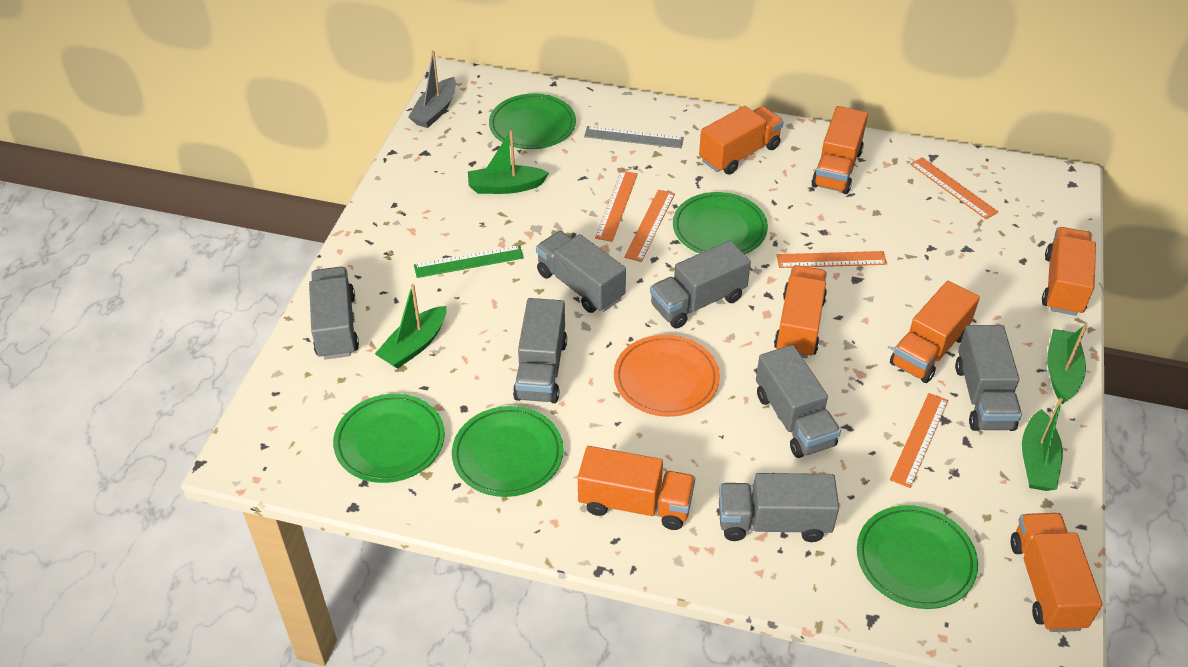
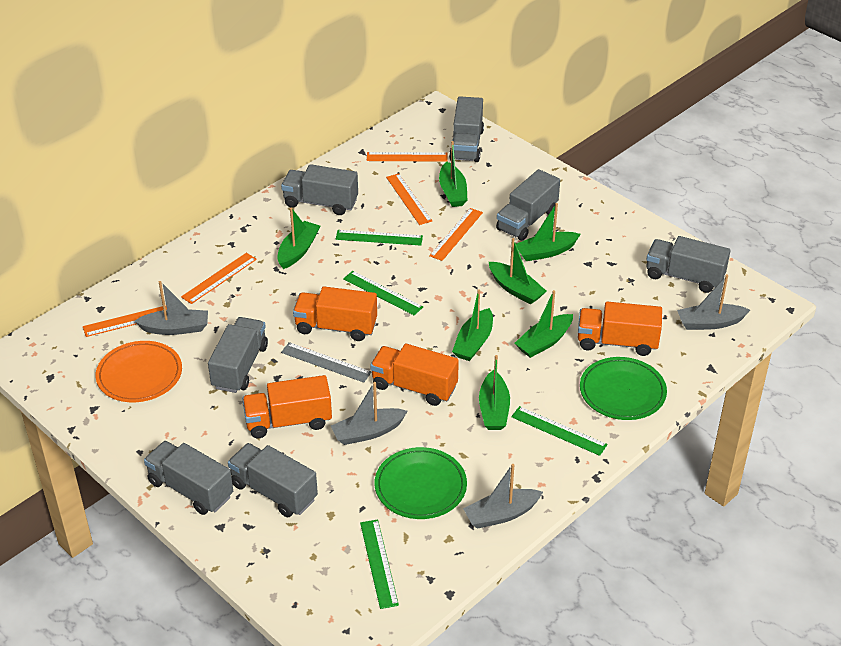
green boat: 4 -> 7
green plate: 5 -> 2
green ruler: 1 -> 4
grey boat: 1 -> 4
orange truck: 7 -> 4

